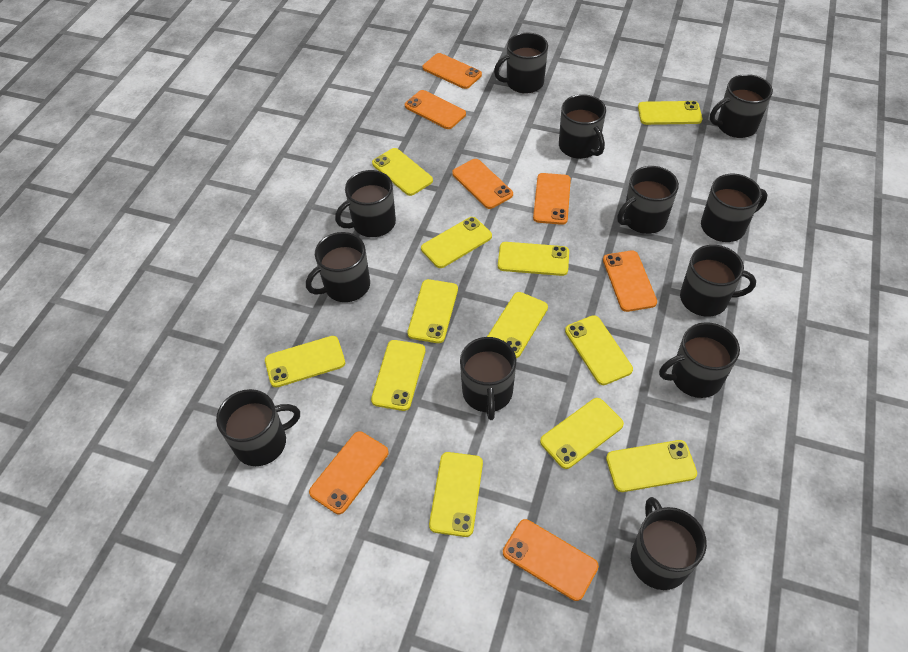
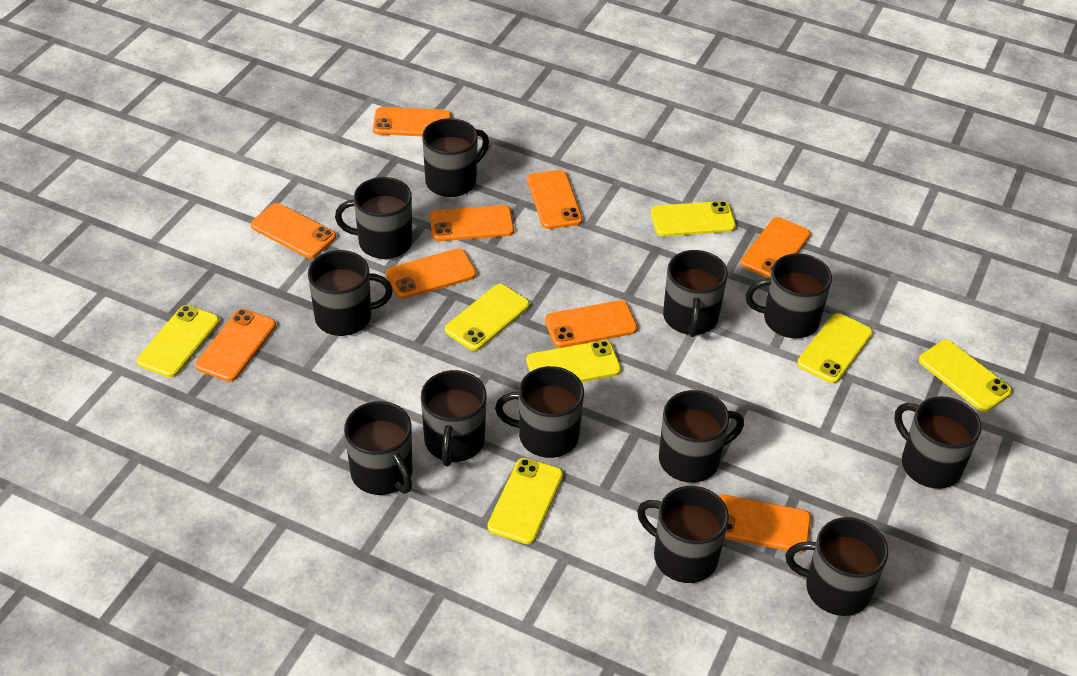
orange phone: 7 -> 9
yellow phone: 12 -> 7

